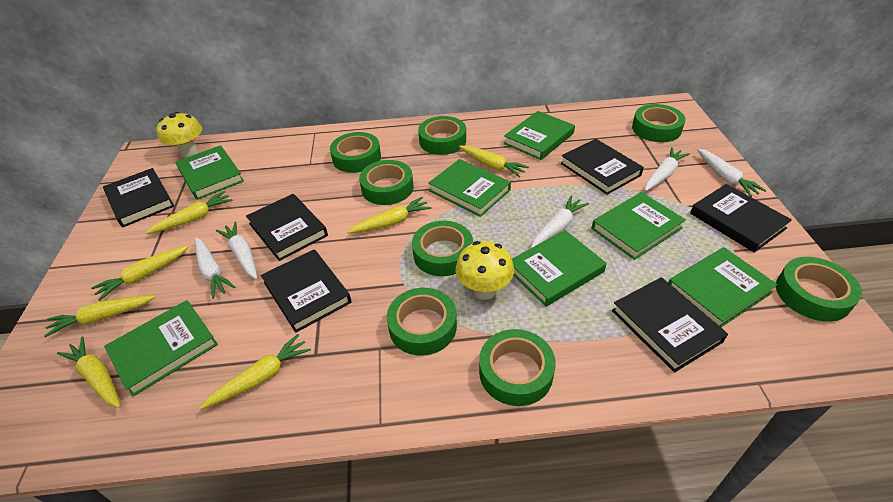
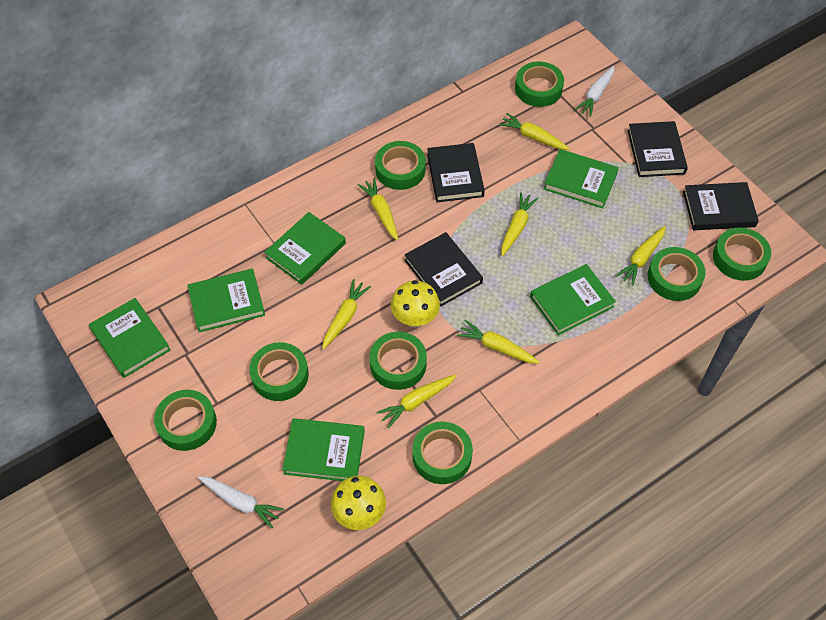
black book: 6 -> 4
green book: 7 -> 6
white carrot: 5 -> 2

